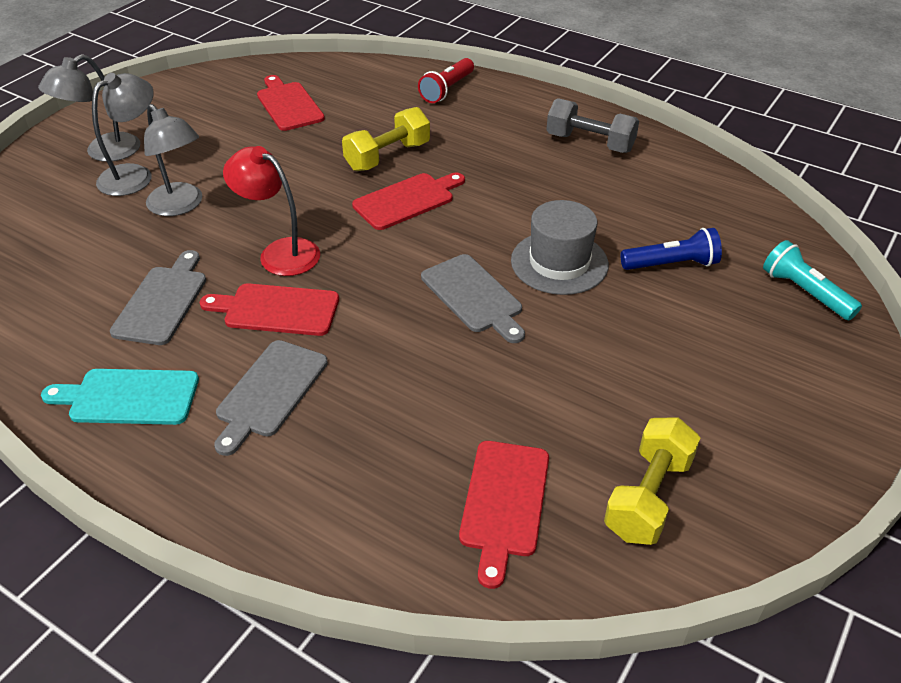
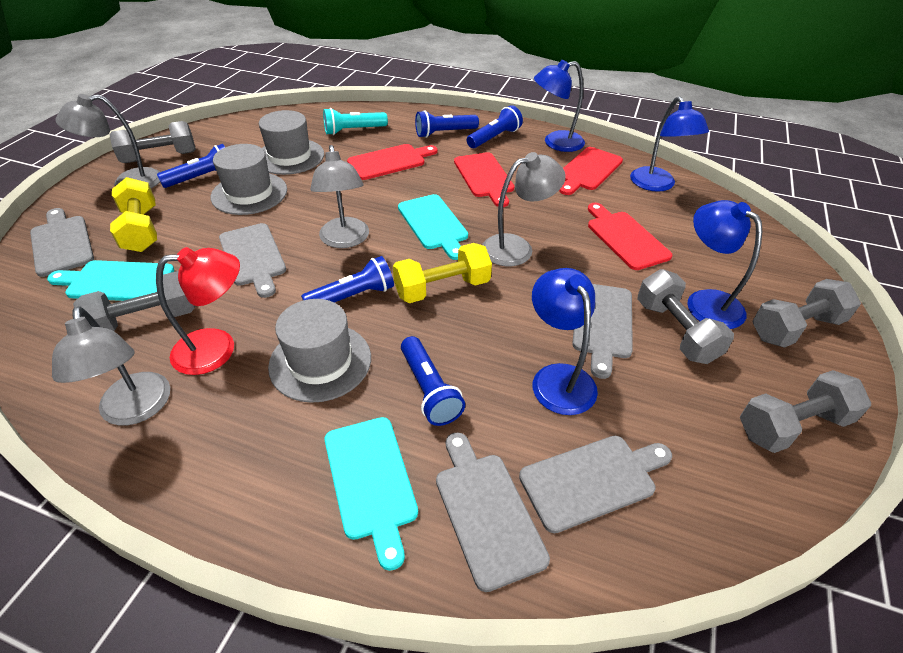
blue flashlight: 1 -> 5
blue lamp: 0 -> 4
grey cutting board: 3 -> 5
grey dumbbell: 1 -> 5
grey hat: 1 -> 3
grey lamp: 3 -> 4
red flashlight: 1 -> 0
turquoise cutting board: 1 -> 3

